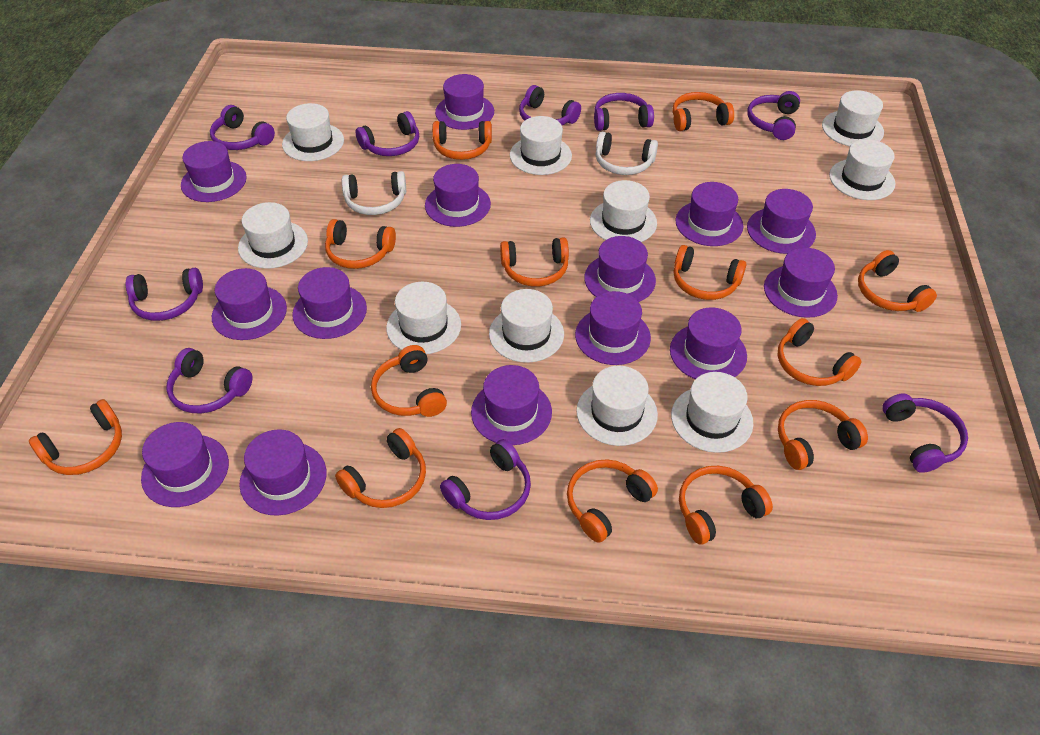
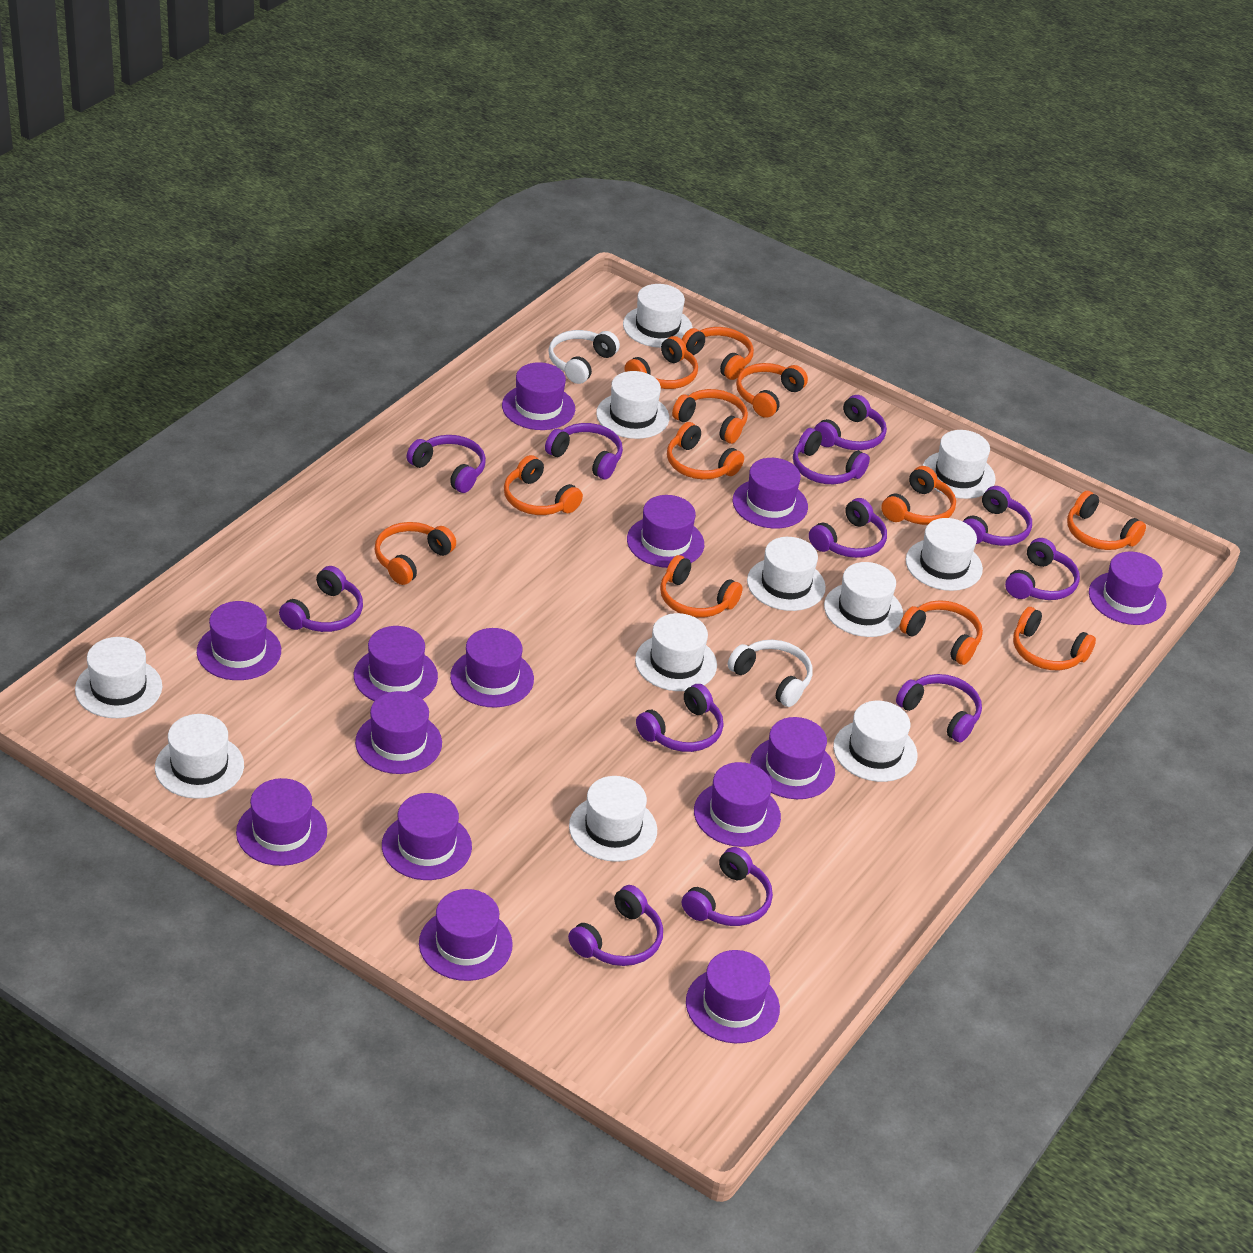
orange headphones: 13 -> 12
purple headphones: 9 -> 12
white hat: 10 -> 11

